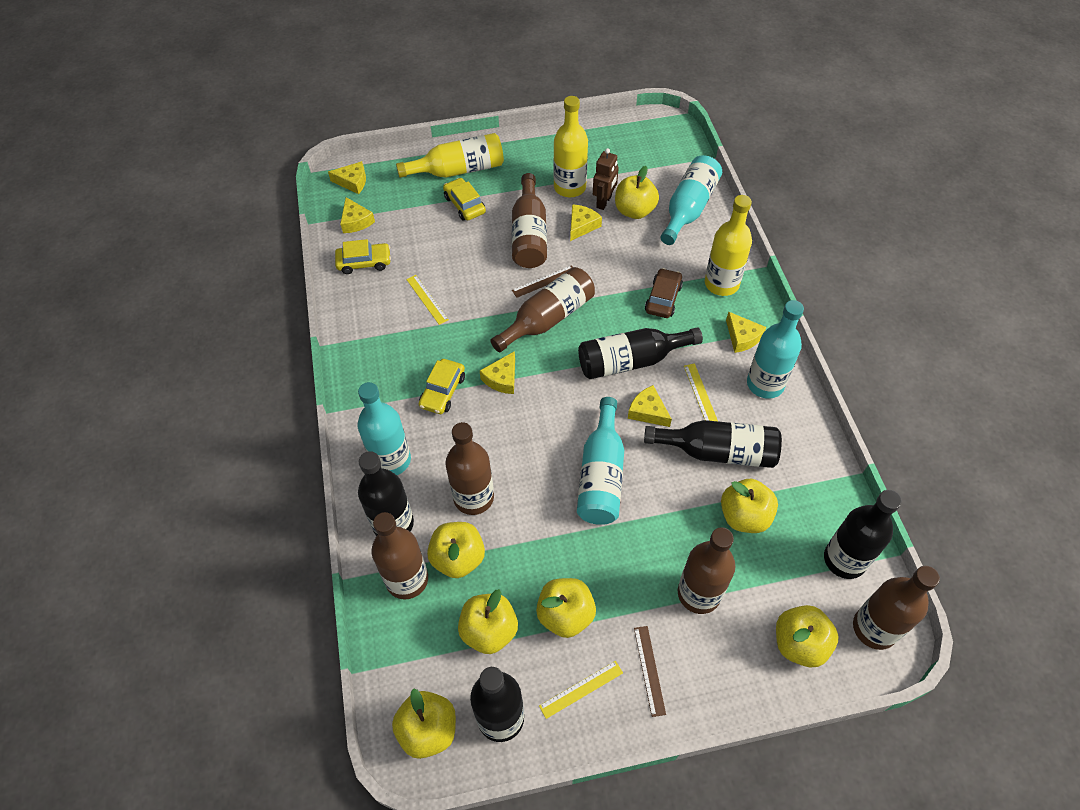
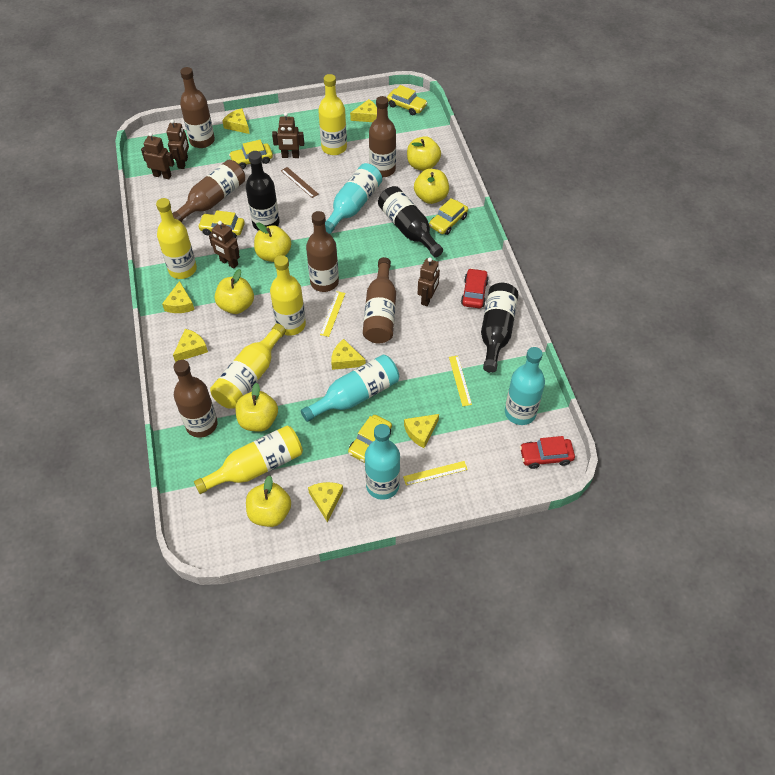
black bottle: 5 -> 3
brown car: 1 -> 0
brown robot: 1 -> 5
brown ruler: 2 -> 1
red car: 0 -> 2
yellow apple: 7 -> 6
yellow bottle: 3 -> 5
yellow car: 3 -> 5
yellow cheese: 6 -> 7

